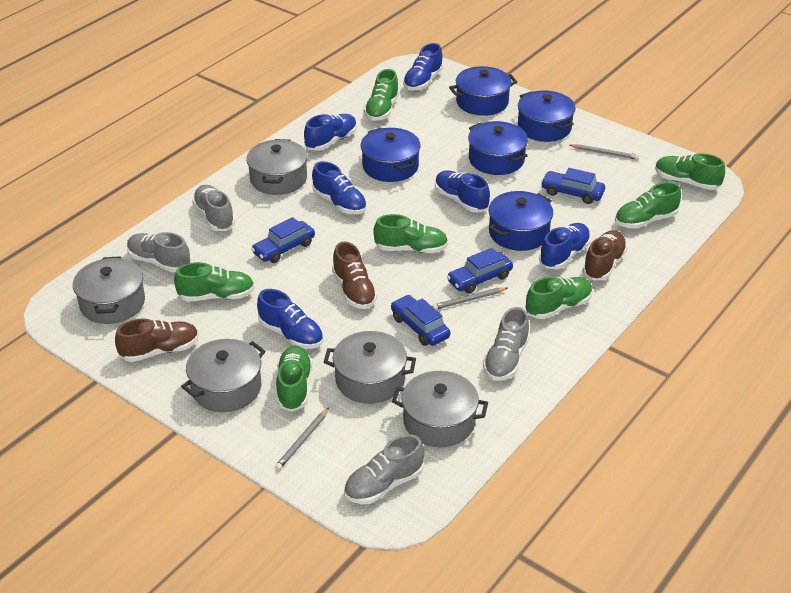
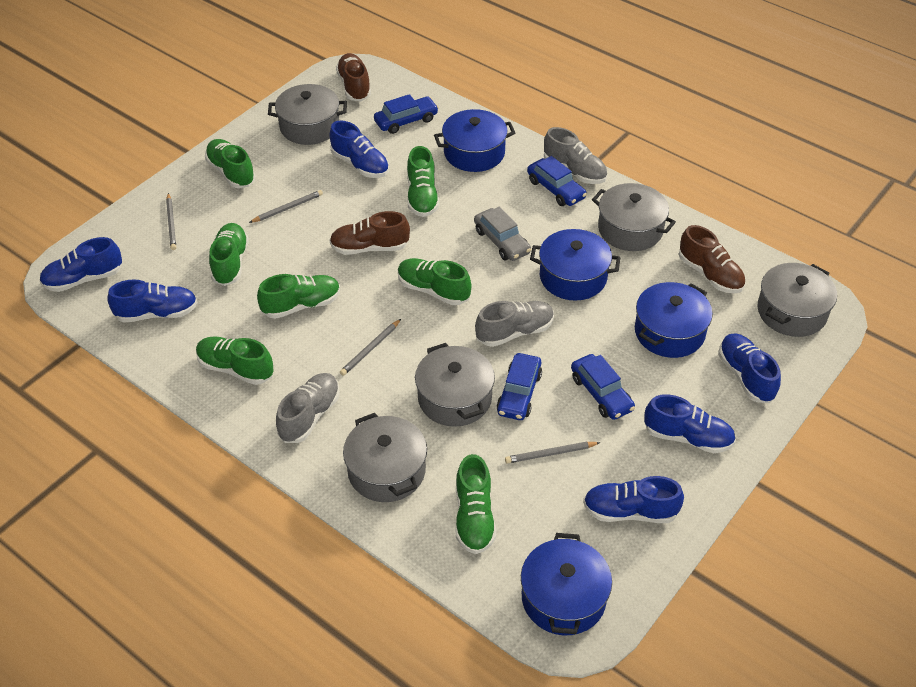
blue pot: 5 -> 4
grey car: 0 -> 1
grey pencil: 3 -> 4
grey shoe: 4 -> 3

